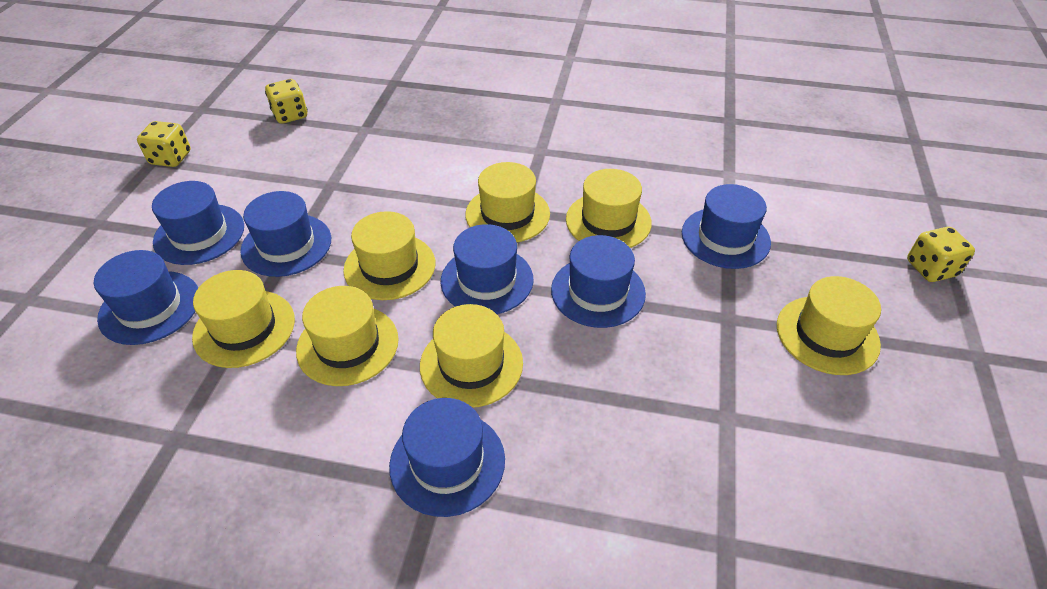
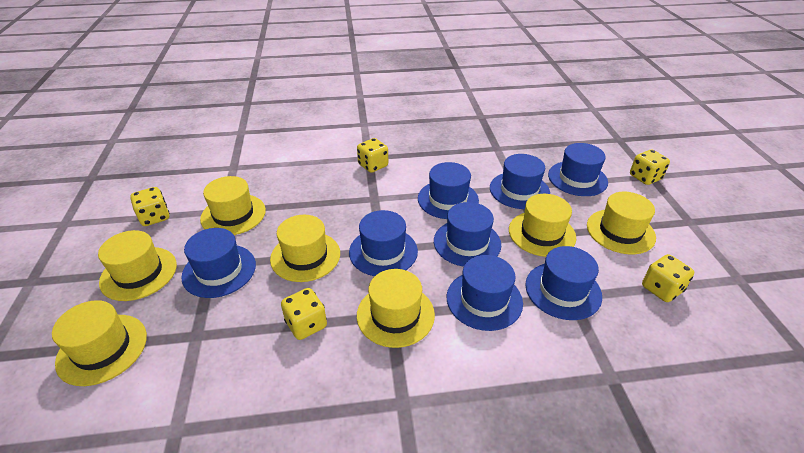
blue hat: 7 -> 8
yellow dice: 3 -> 5

